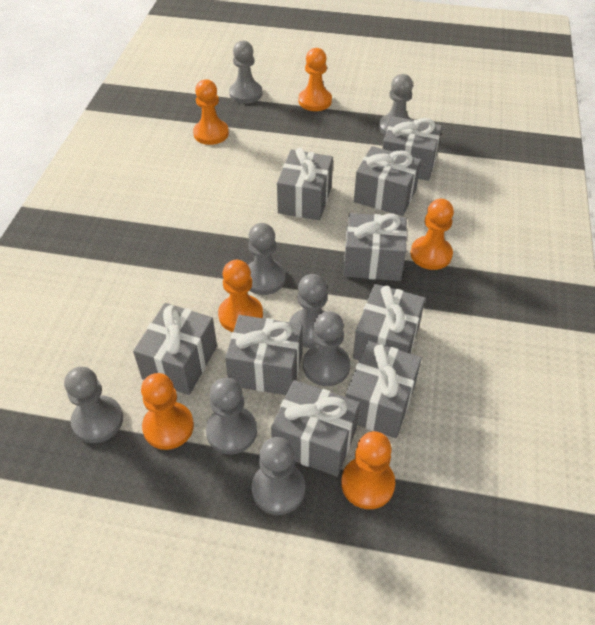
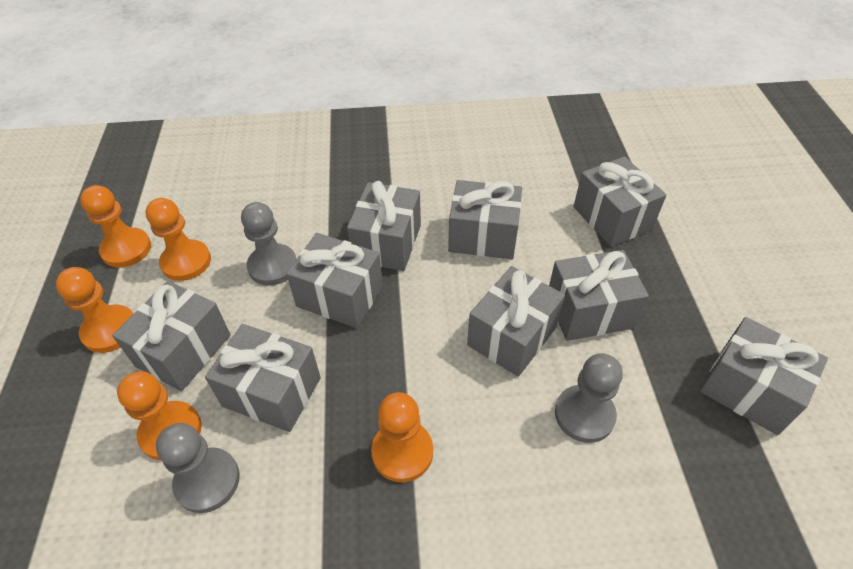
grey pawn: 8 -> 3
orange pawn: 6 -> 5

